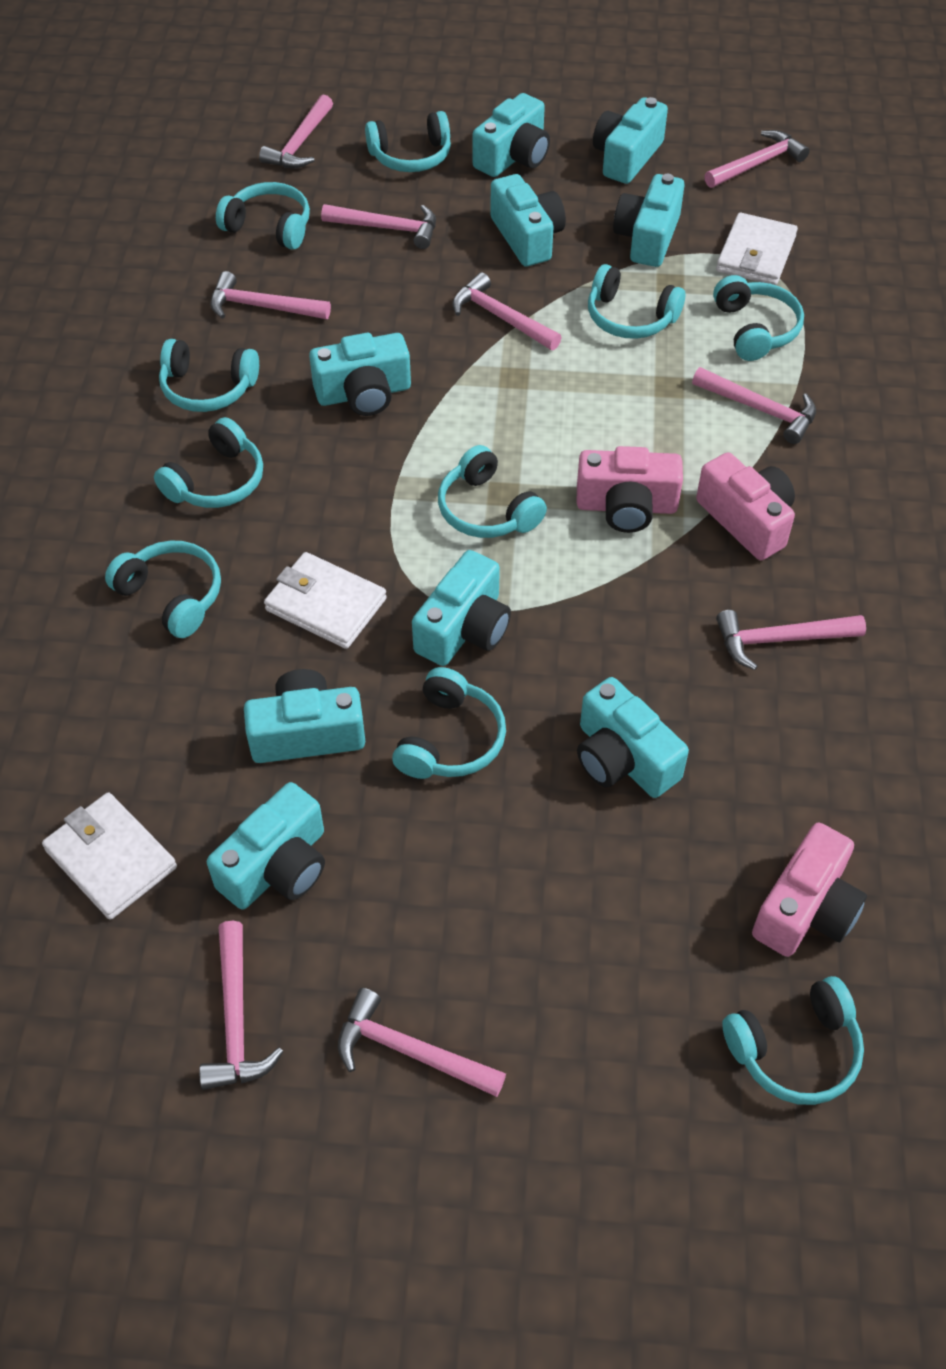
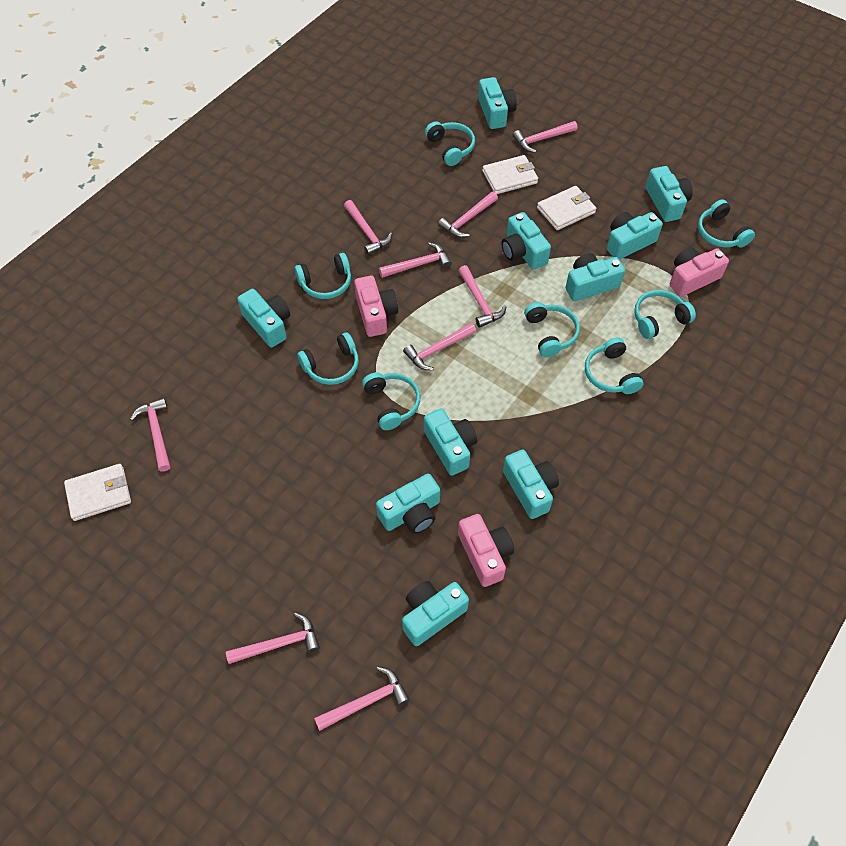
turquoise camera: 9 -> 10
turquoise headphones: 10 -> 8

